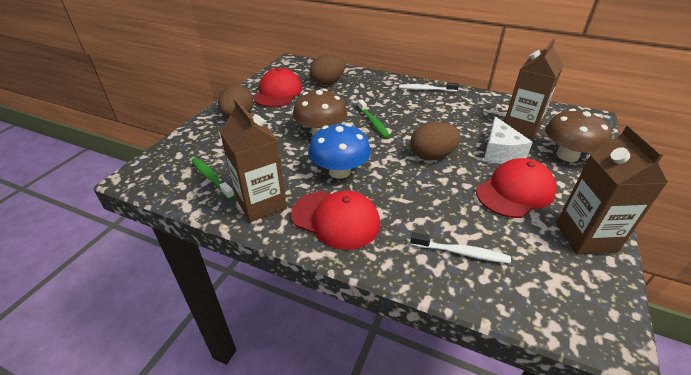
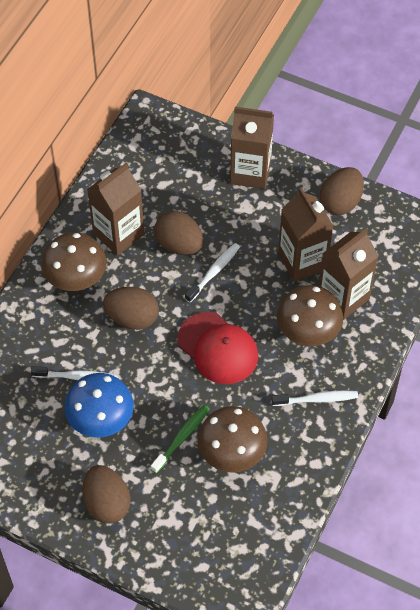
brown carton: 3 -> 4
brown egg: 3 -> 4
brown mushroom: 2 -> 3
green toothbrush: 2 -> 1
red cap: 3 -> 1
white cheese: 1 -> 0
white toothbrush: 2 -> 3

